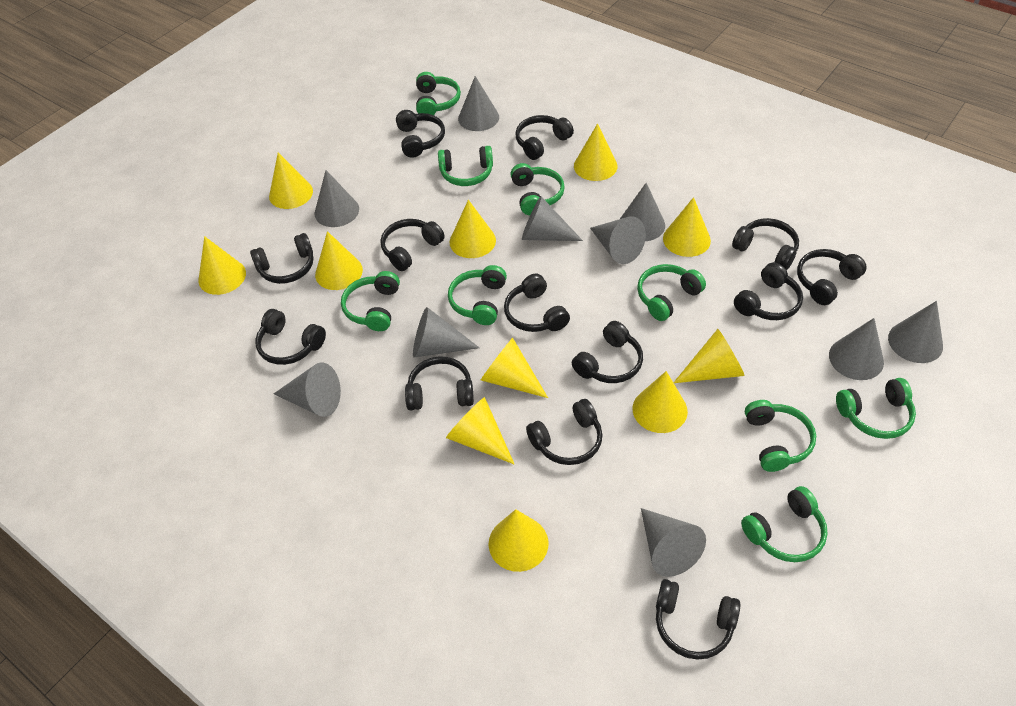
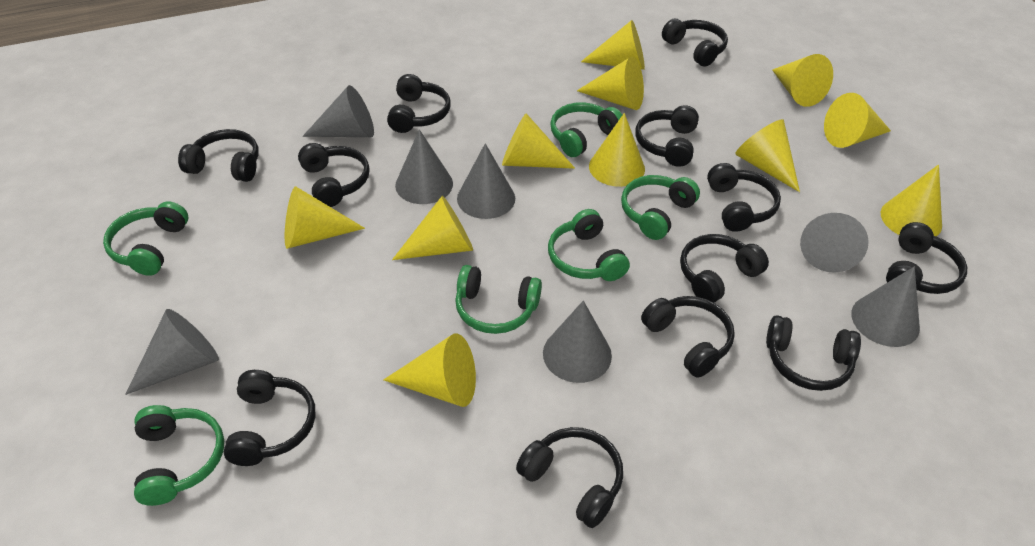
black headphones: 13 -> 12
green headphones: 9 -> 6
grey cone: 10 -> 7

